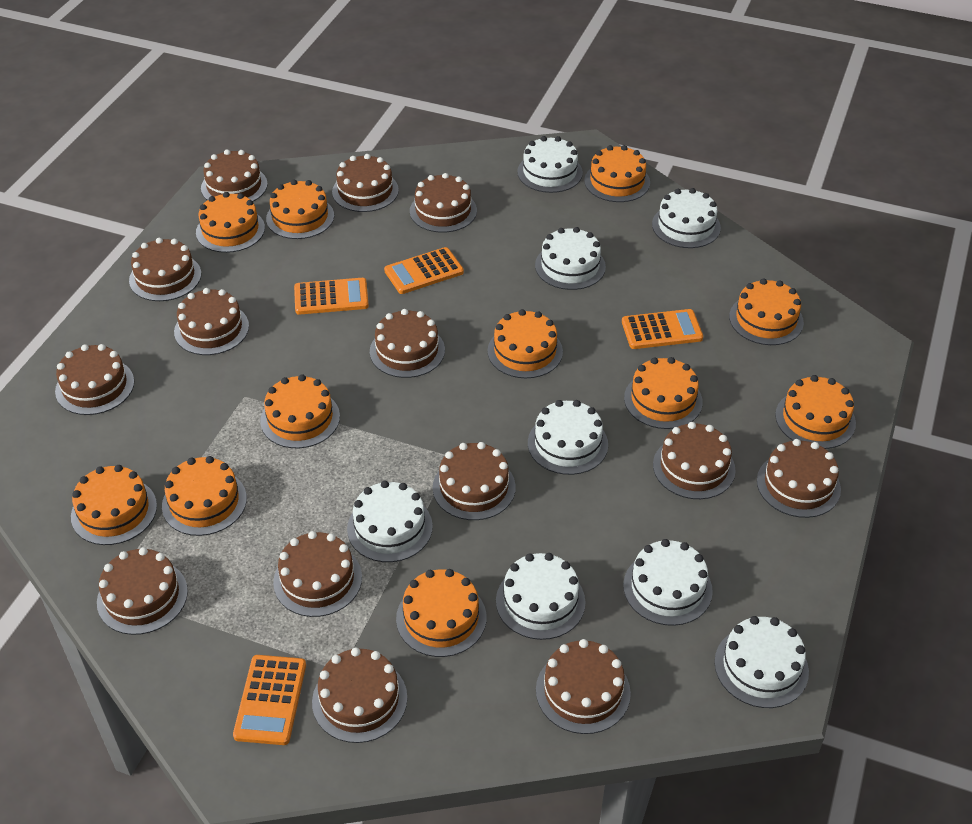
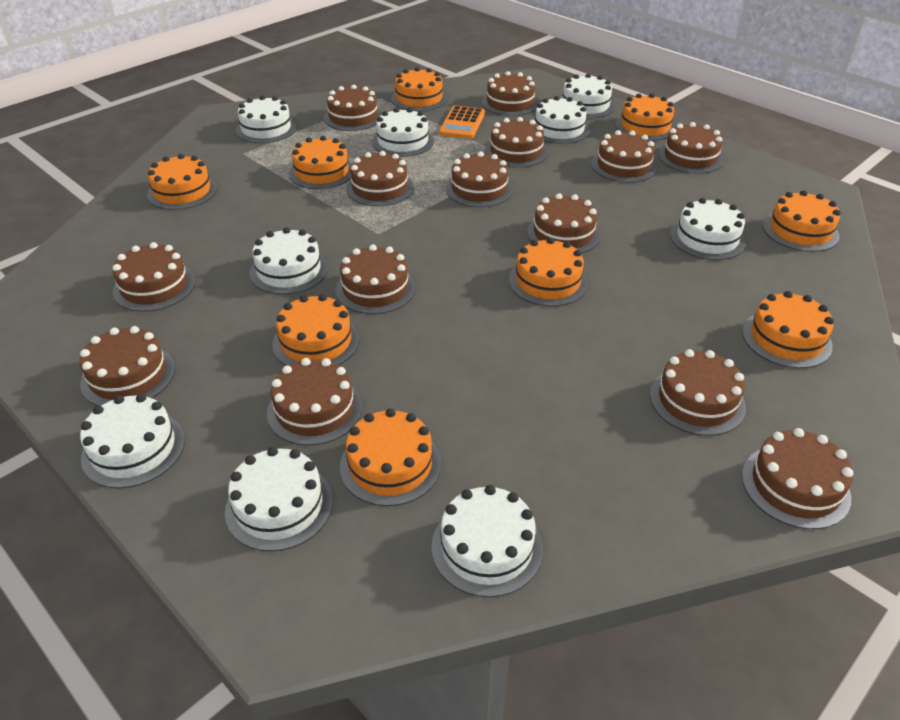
orange cake: 11 -> 9
orange calculator: 4 -> 1
white cake: 8 -> 9

